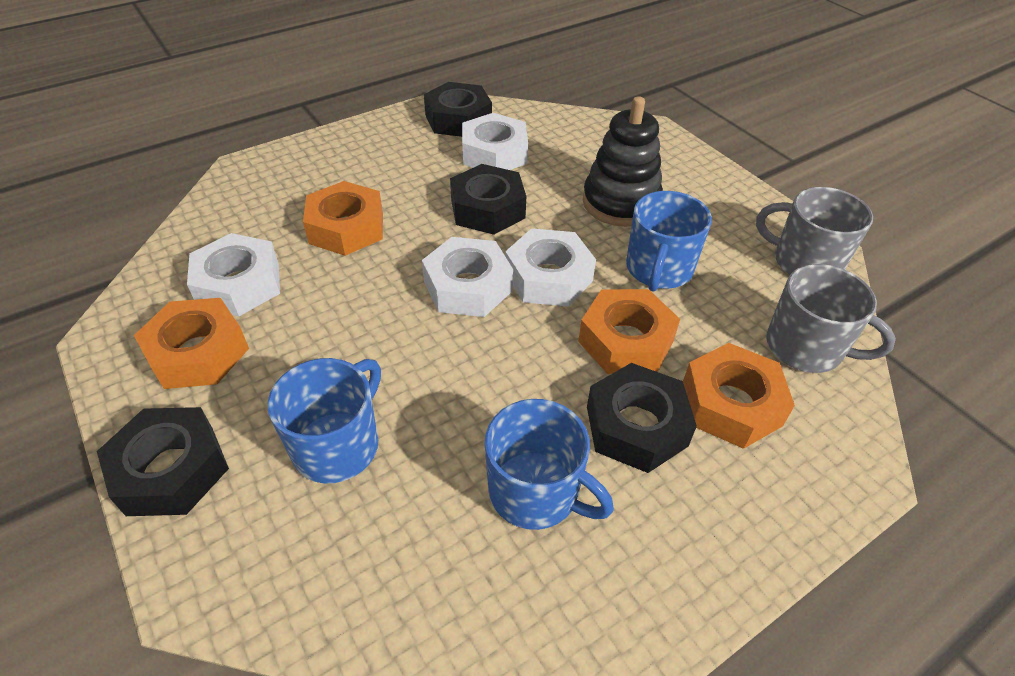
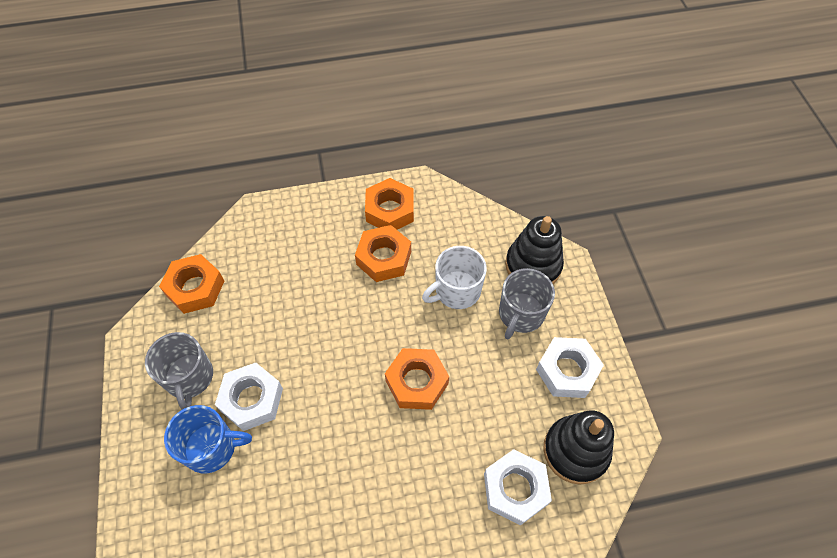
black nut: 4 -> 0
black stacking toy: 1 -> 2
blue mug: 3 -> 1
white mug: 0 -> 1
white nut: 4 -> 3

